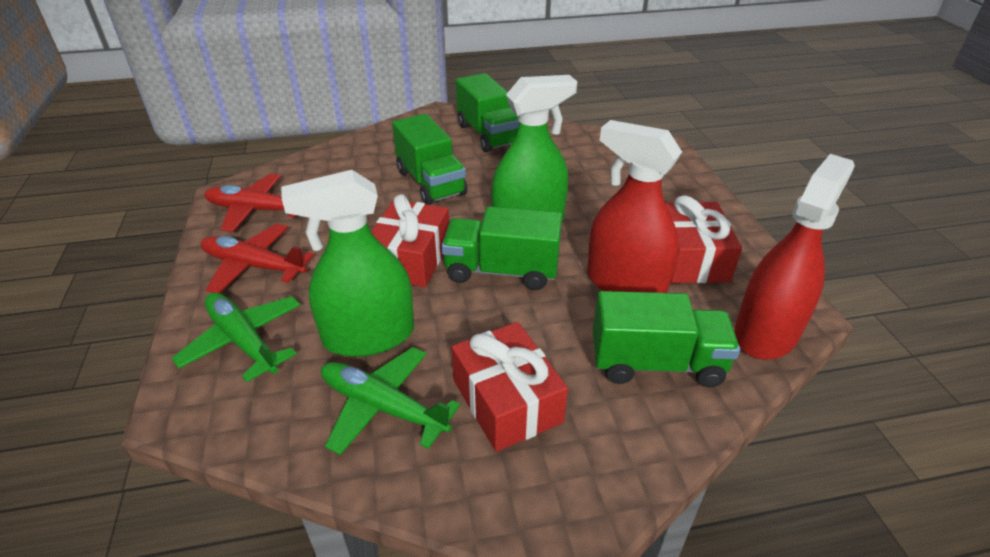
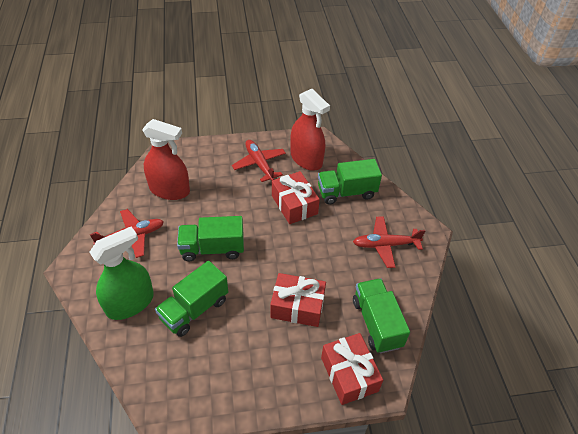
green plane: 2 -> 0
green spray bottle: 2 -> 1
red plane: 2 -> 3

